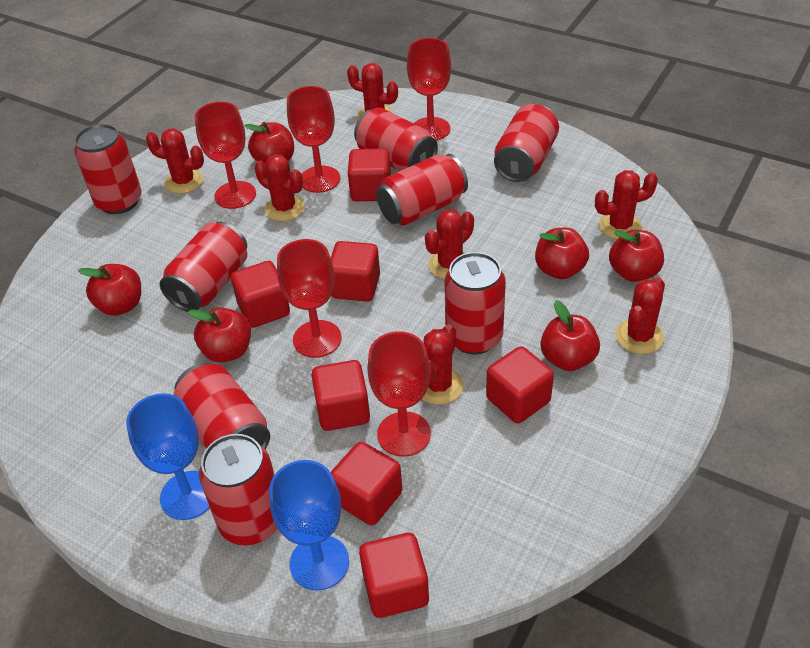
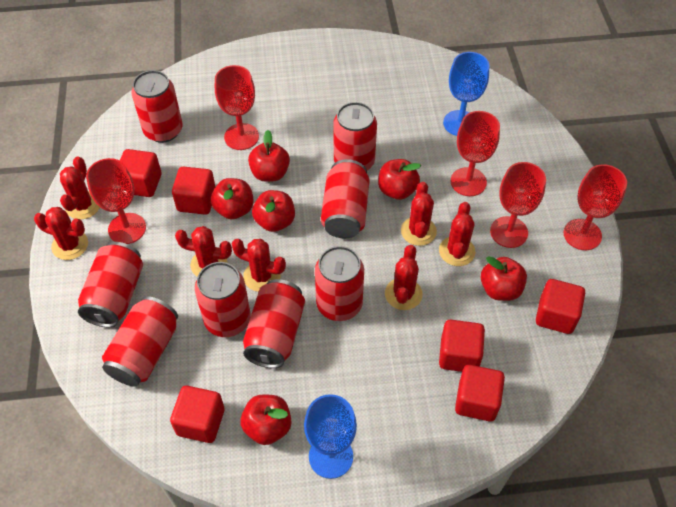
red cube: 7 -> 6

